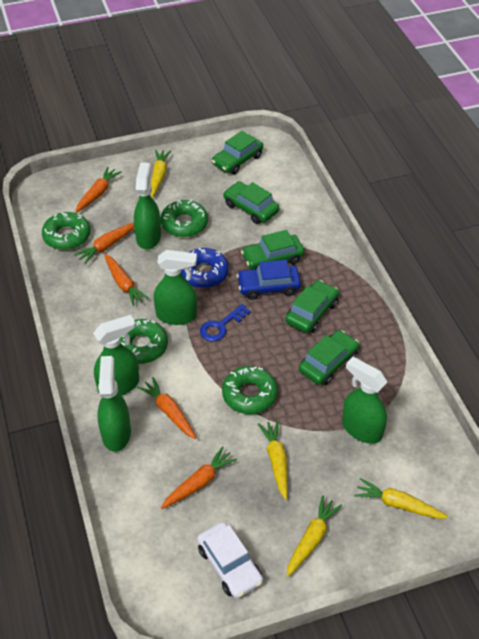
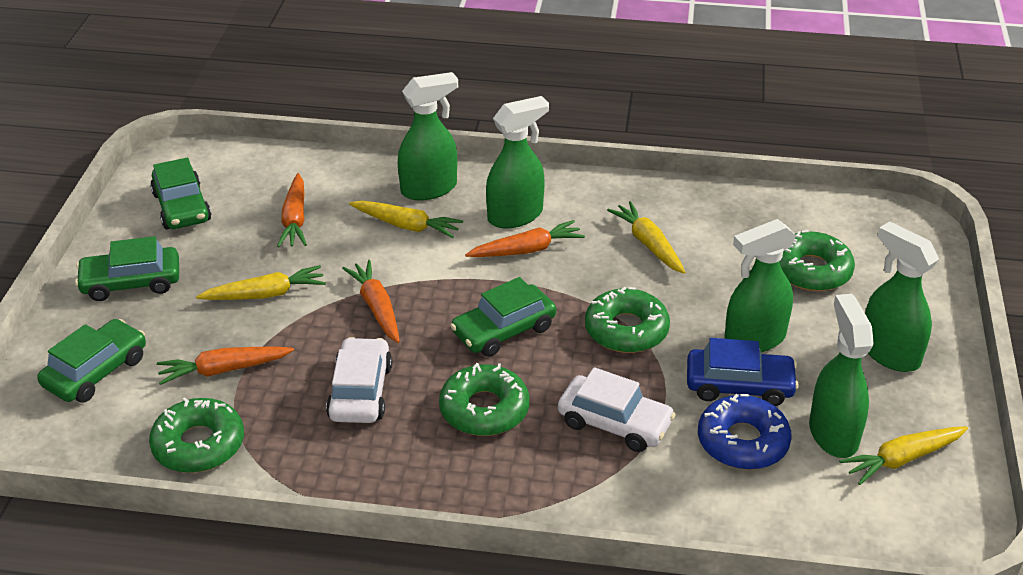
blue key: 1 -> 0
green car: 5 -> 4
orange carrot: 5 -> 4
white car: 1 -> 2

